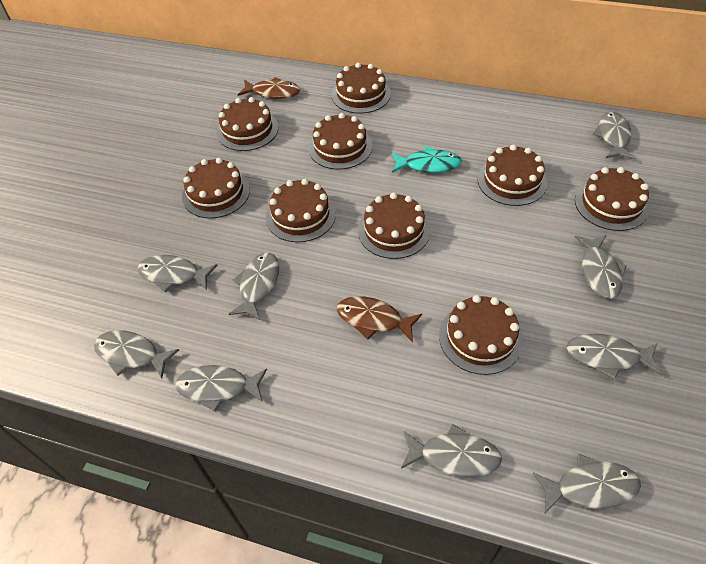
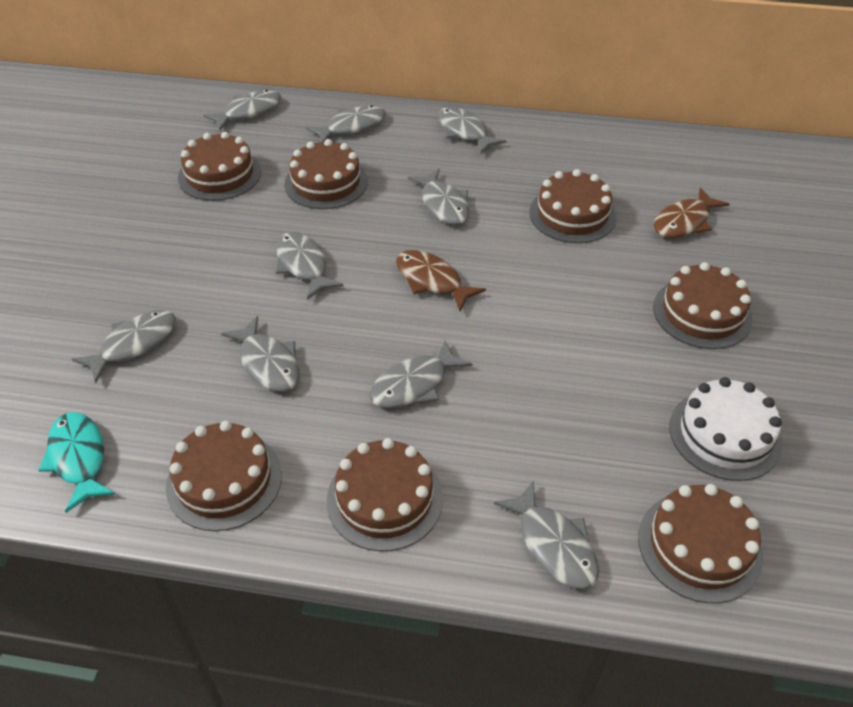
brown cake: 9 -> 7
white cake: 0 -> 1

